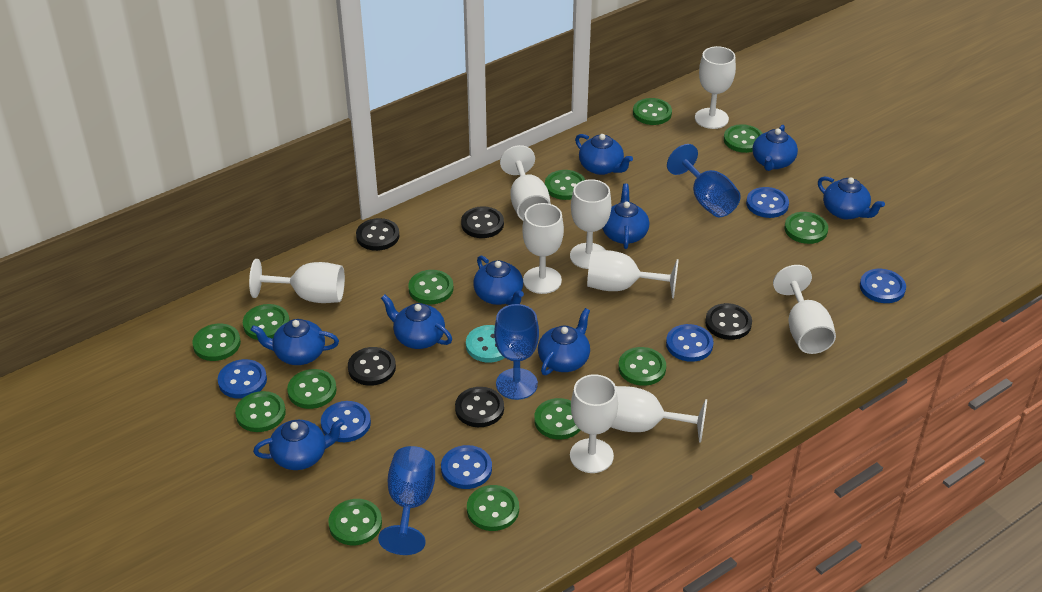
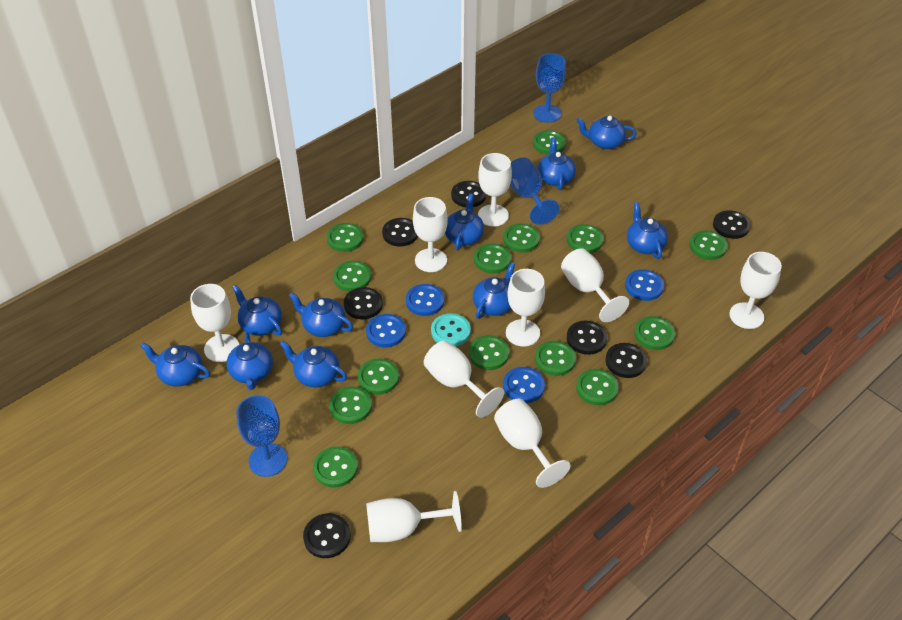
black button: 5 -> 7
blue button: 6 -> 4
blue teapot: 9 -> 10
green button: 13 -> 14

